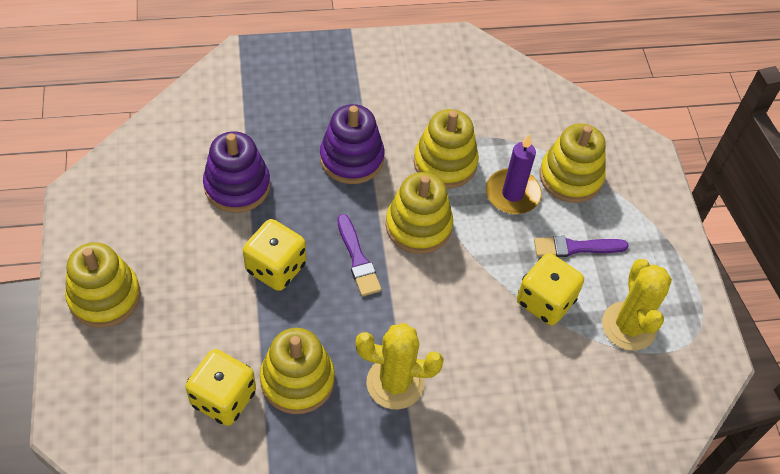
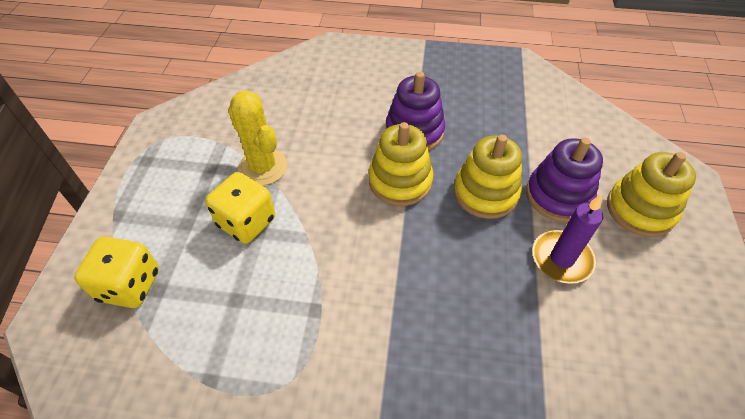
purple brush: 2 -> 0
yellow cactus: 2 -> 1
yellow dice: 3 -> 2
yellow stacking toy: 5 -> 3

